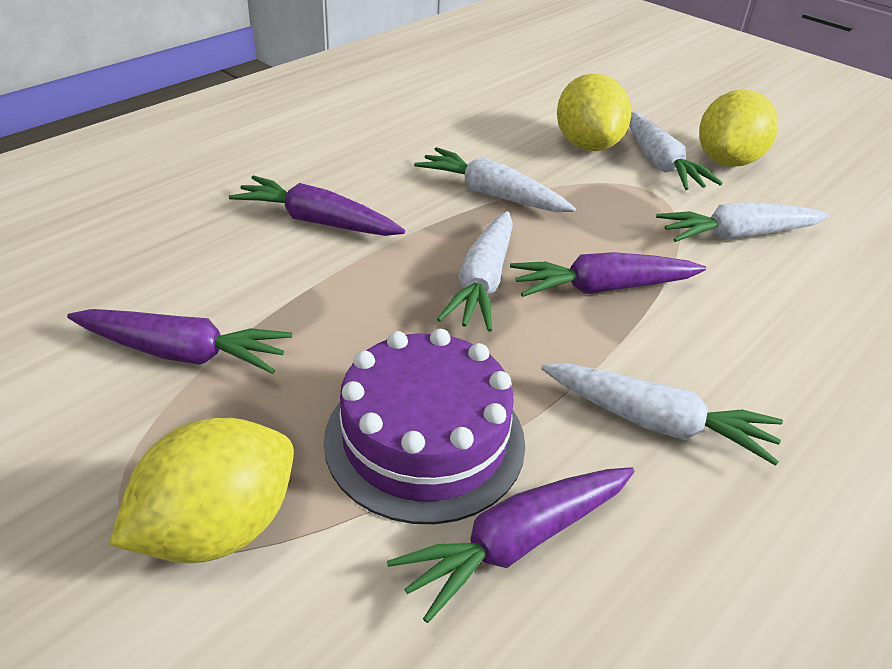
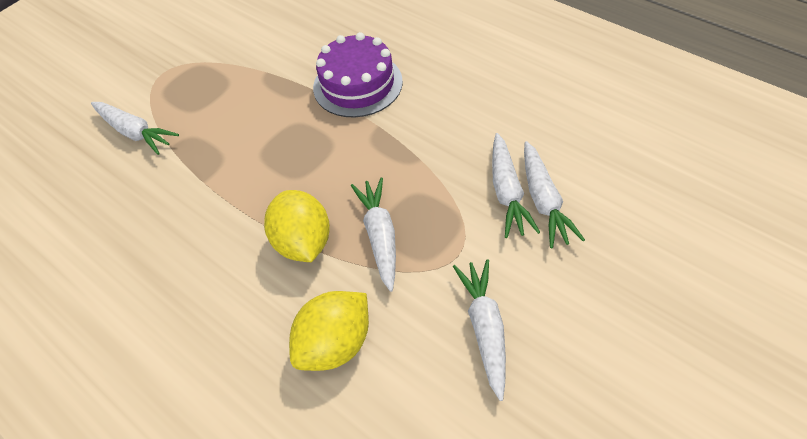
purple carrot: 4 -> 0
yellow lemon: 3 -> 2

